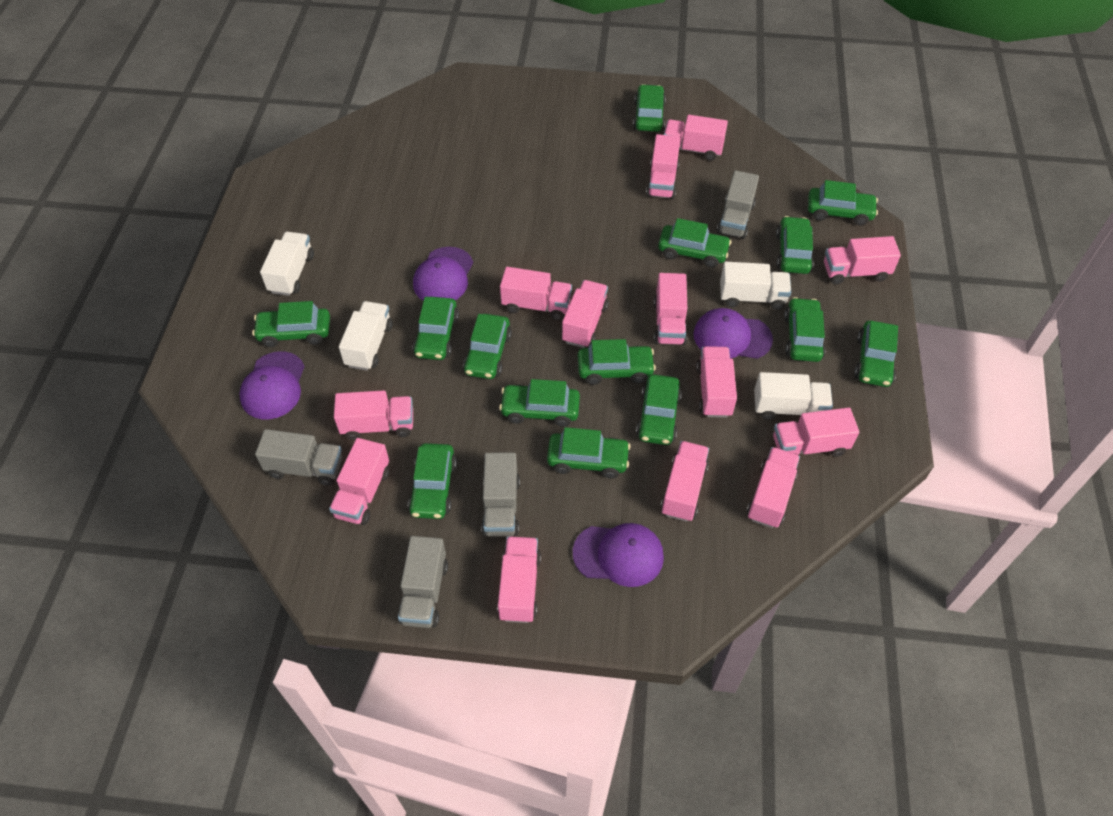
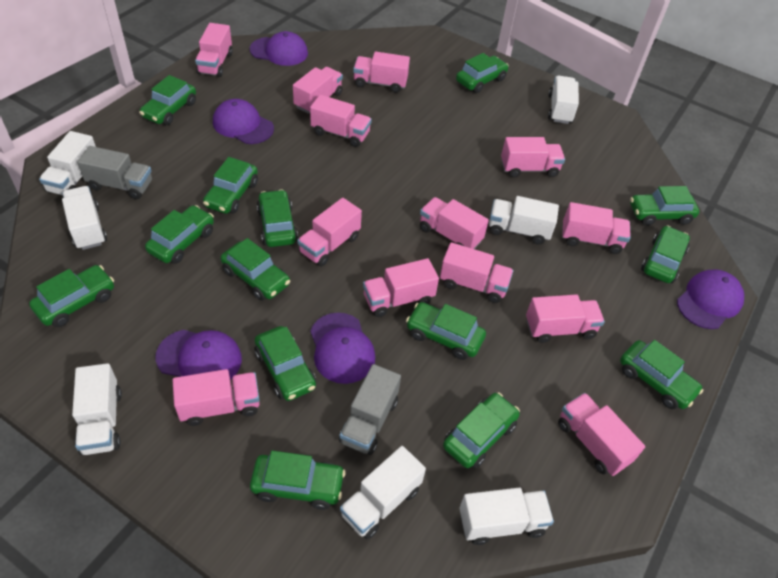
grey truck: 4 -> 2
purple cap: 4 -> 5
white truck: 4 -> 7

